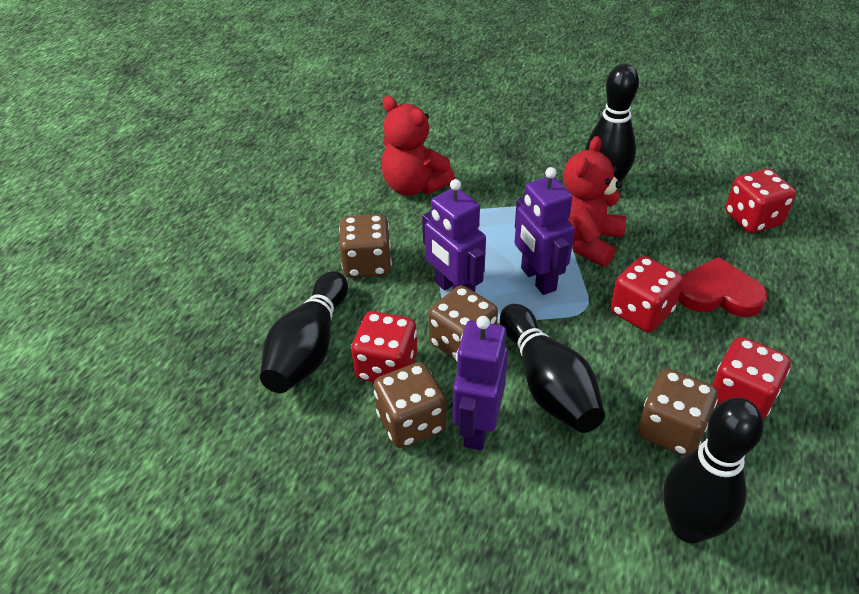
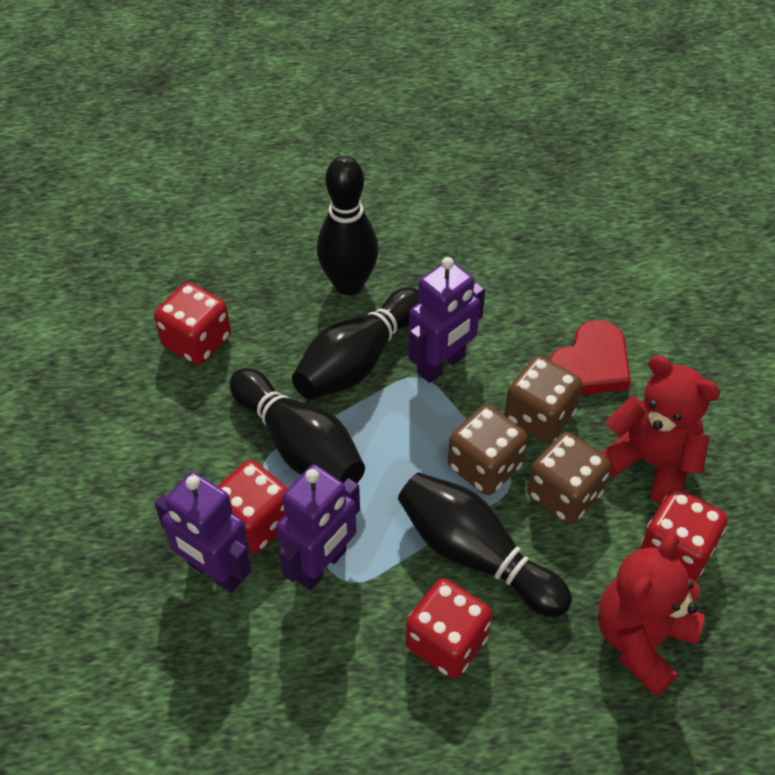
brown dice: 4 -> 3

